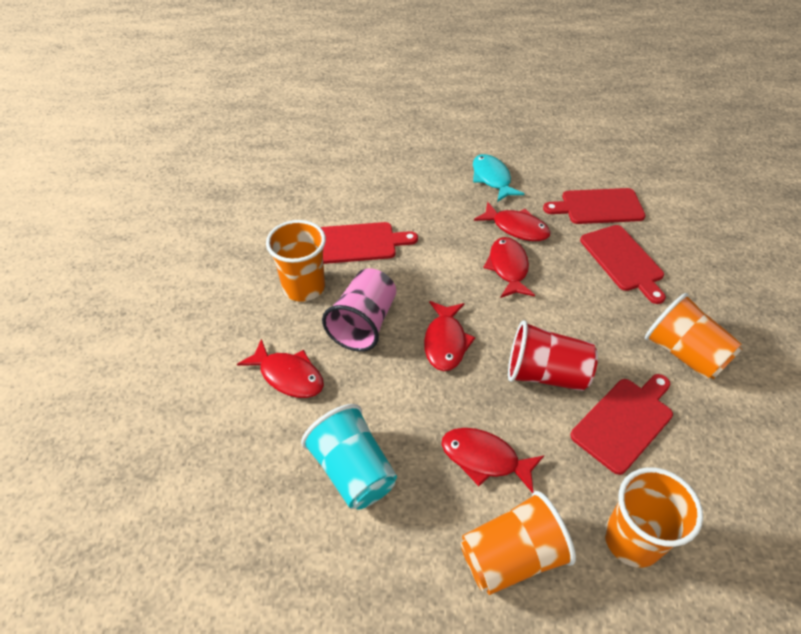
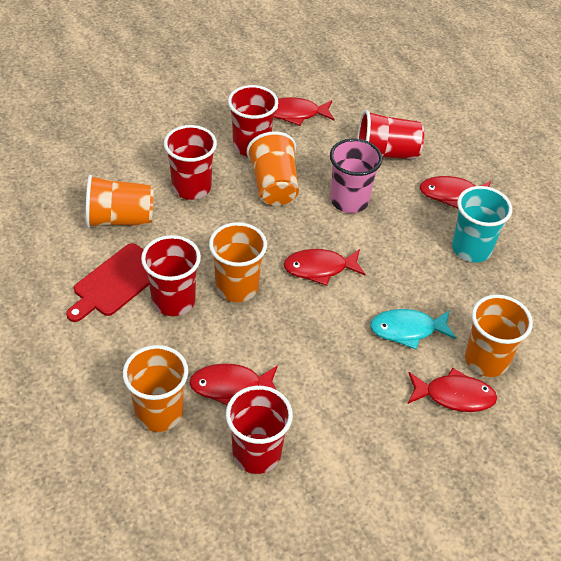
orange cup: 4 -> 5
red cup: 1 -> 5
red cutting board: 4 -> 1

